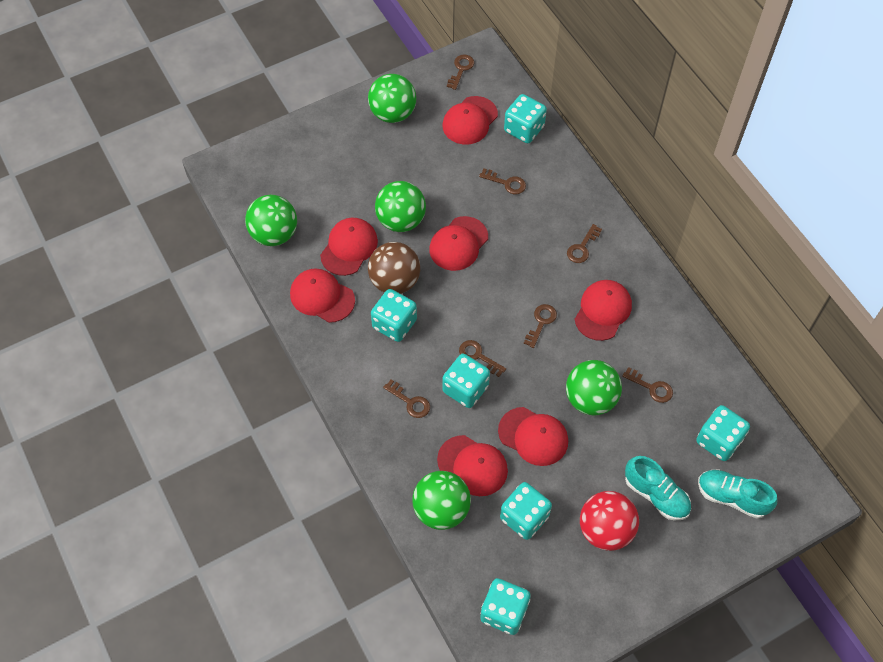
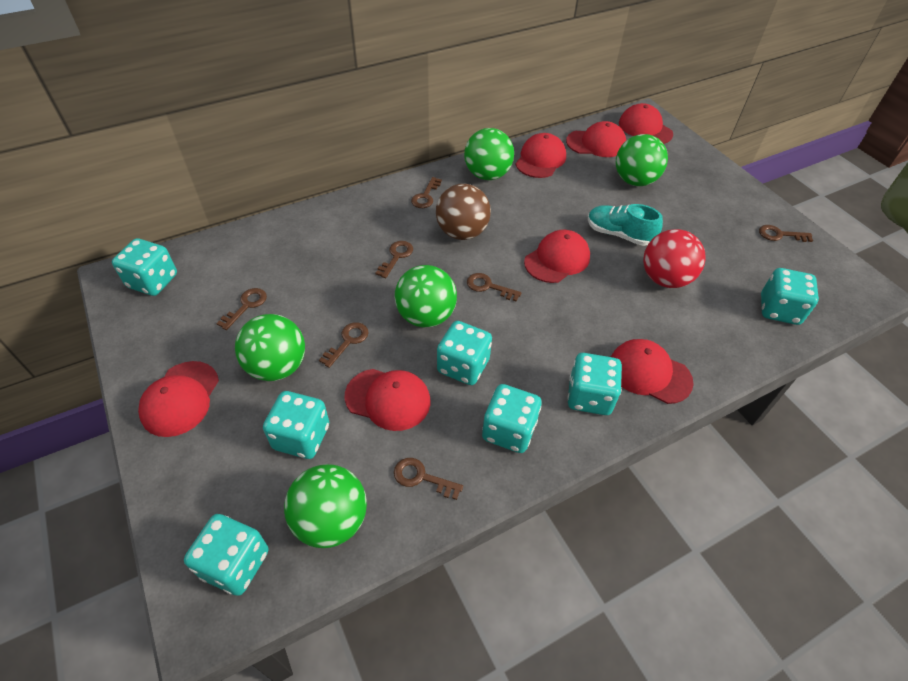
turquoise dice: 6 -> 7
turquoise shoe: 2 -> 1

